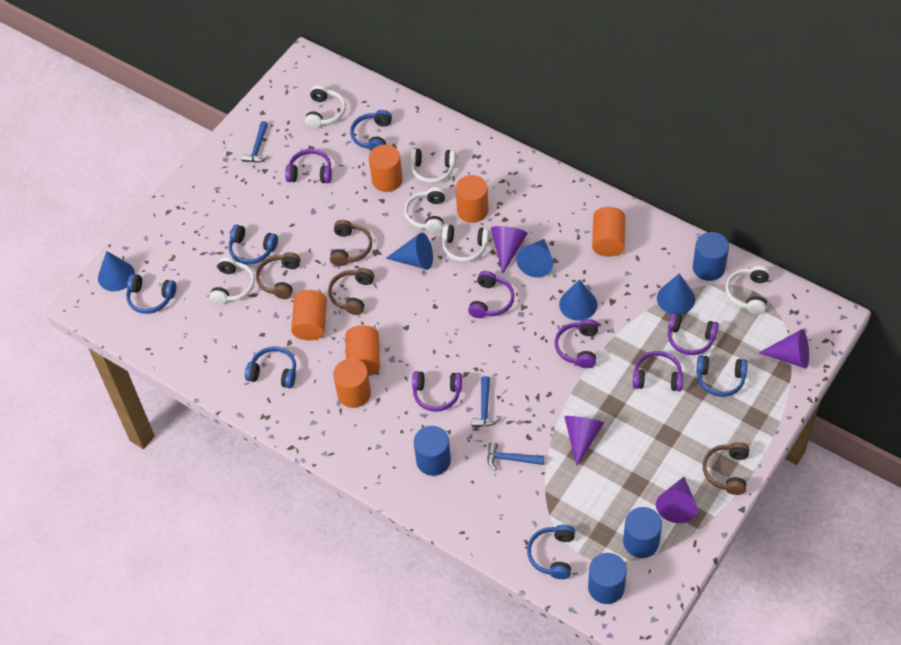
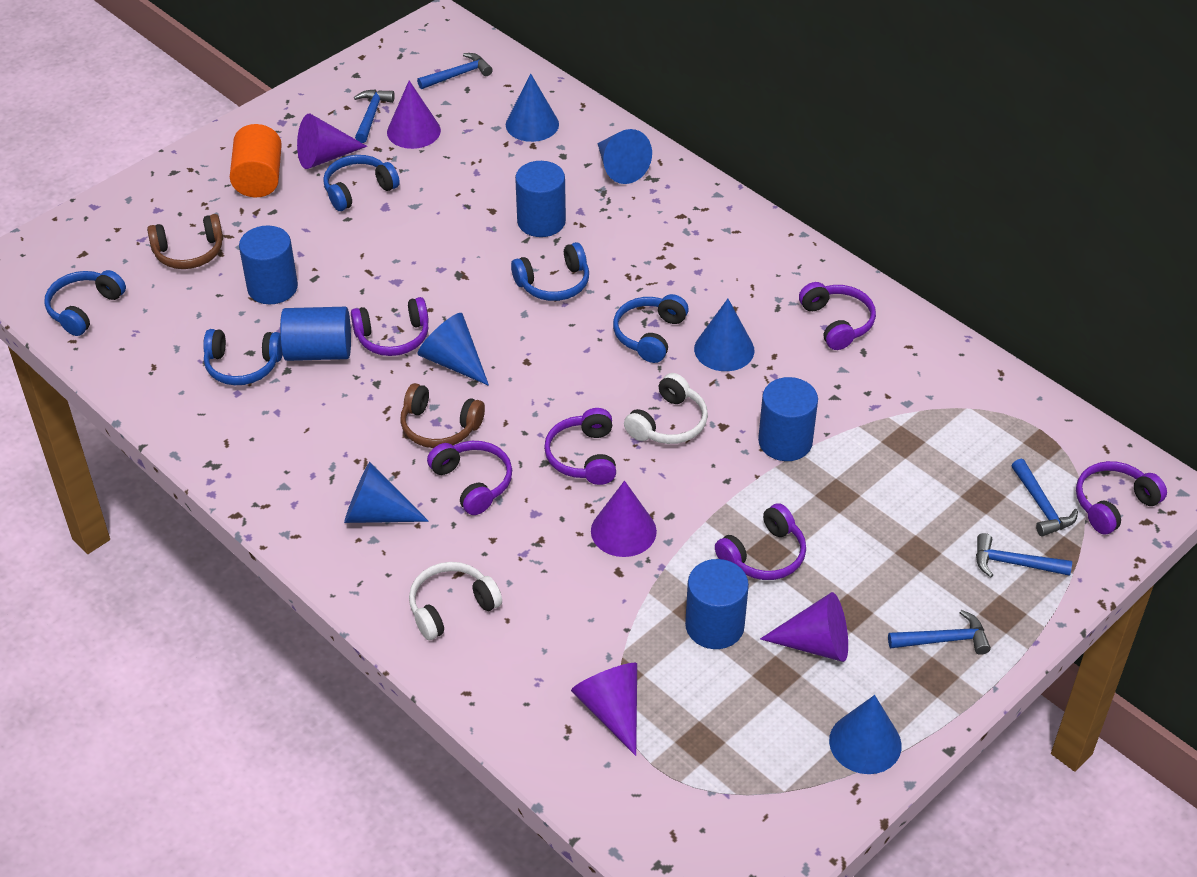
blue cone: 5 -> 6
blue cylinder: 4 -> 5
blue hammer: 3 -> 5
blue headphones: 6 -> 5
brown headphones: 4 -> 2
orange cylinder: 6 -> 1
purple cone: 4 -> 5
white headphones: 6 -> 2

